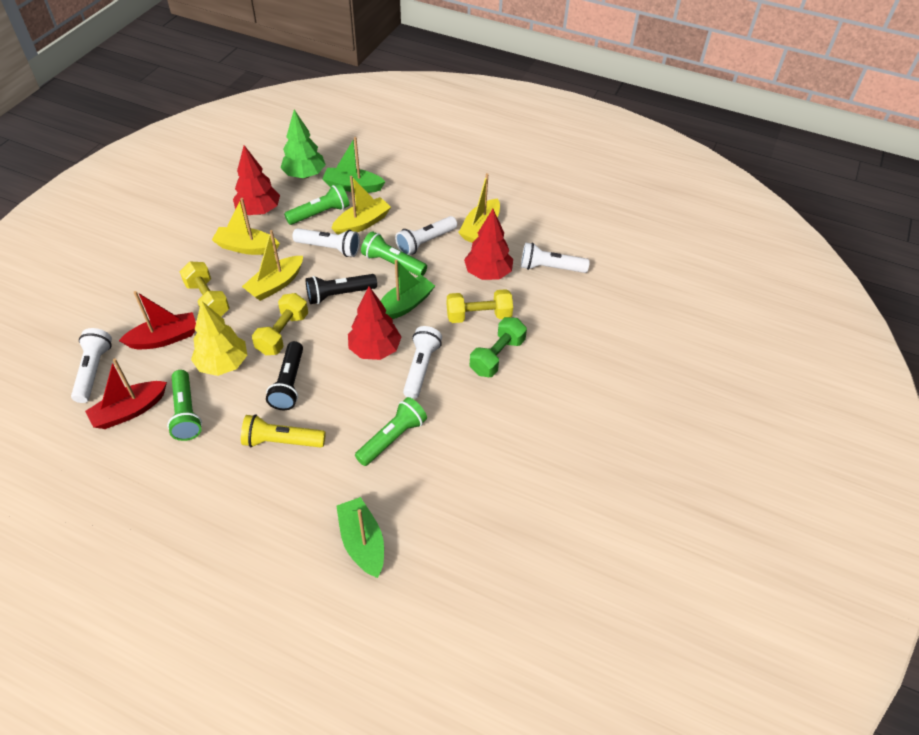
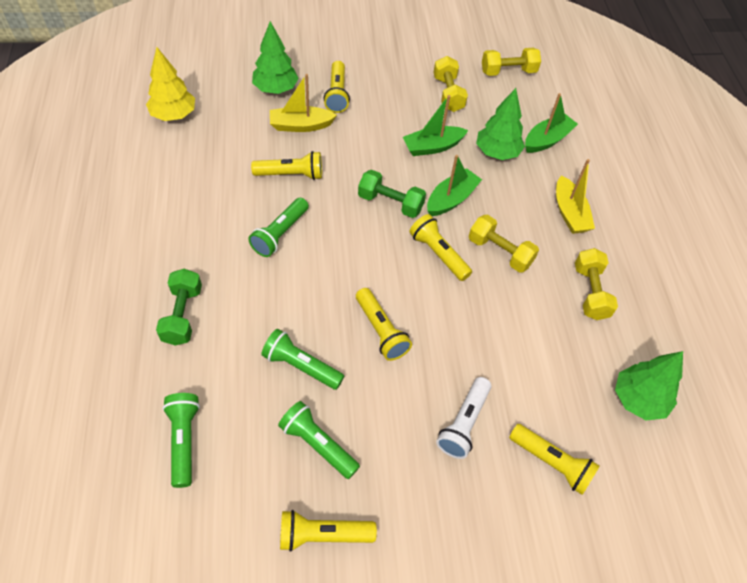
black flashlight: 2 -> 0
green dumbbell: 1 -> 2
green tree: 1 -> 3
red boat: 2 -> 0
red tree: 3 -> 0
white flashlight: 5 -> 1
yellow boat: 4 -> 2
yellow dumbbell: 3 -> 4
yellow flashlight: 1 -> 6

